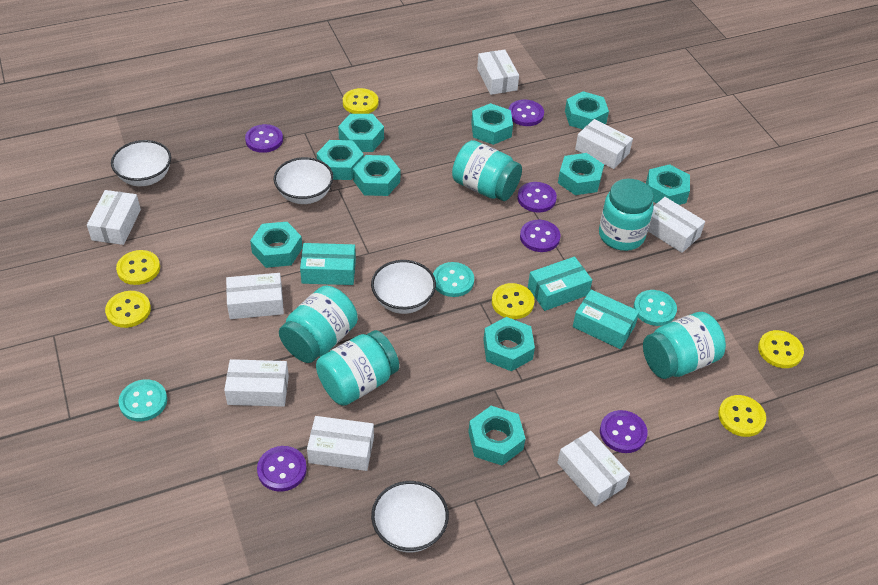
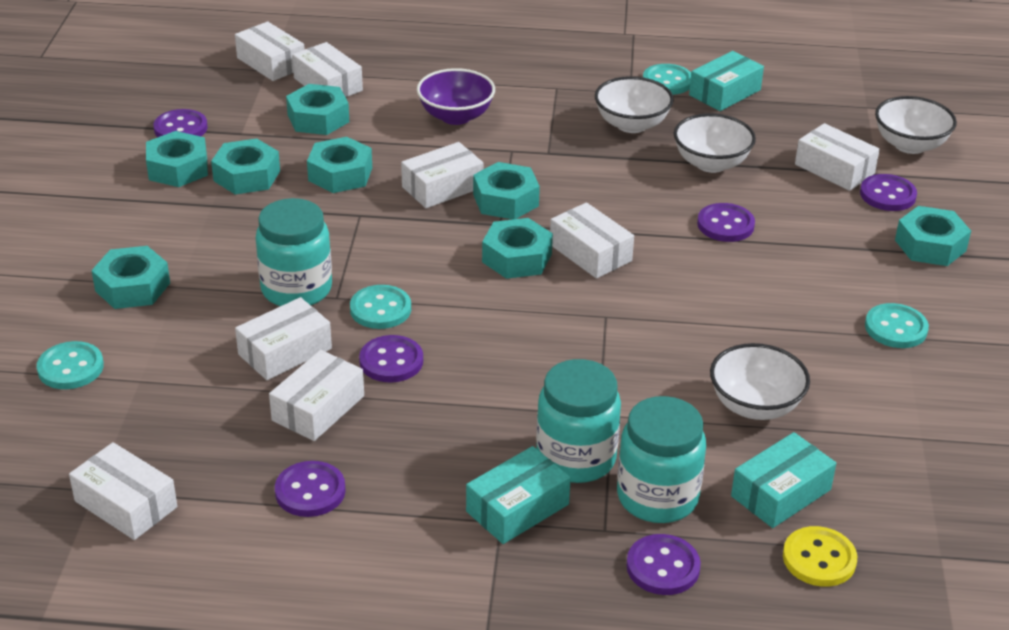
purple bowl: 0 -> 1
turquoise button: 3 -> 4
turquoise jar: 5 -> 3
turquoise nut: 10 -> 8
yellow button: 6 -> 1

